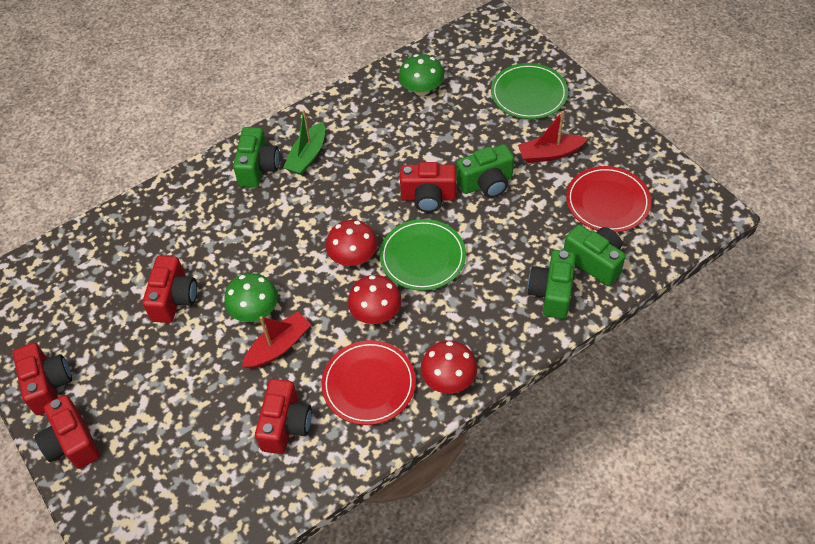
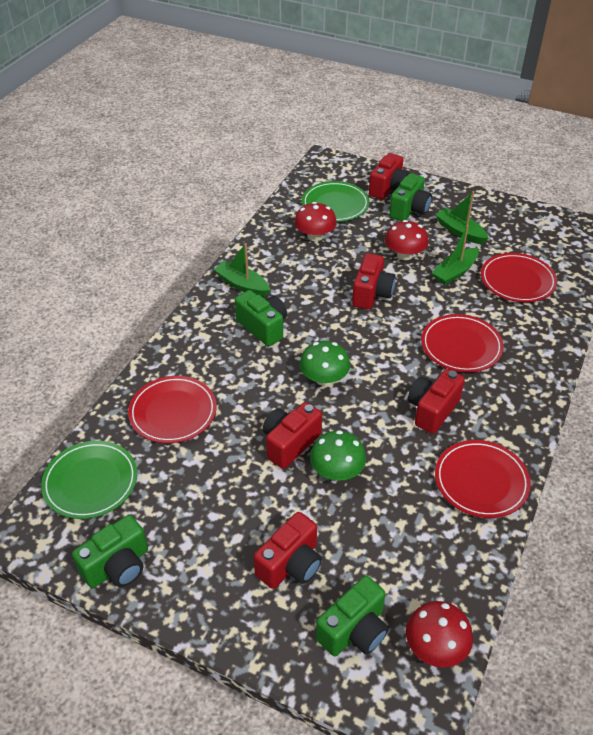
green boat: 1 -> 3
red boat: 2 -> 0
red plate: 2 -> 4

